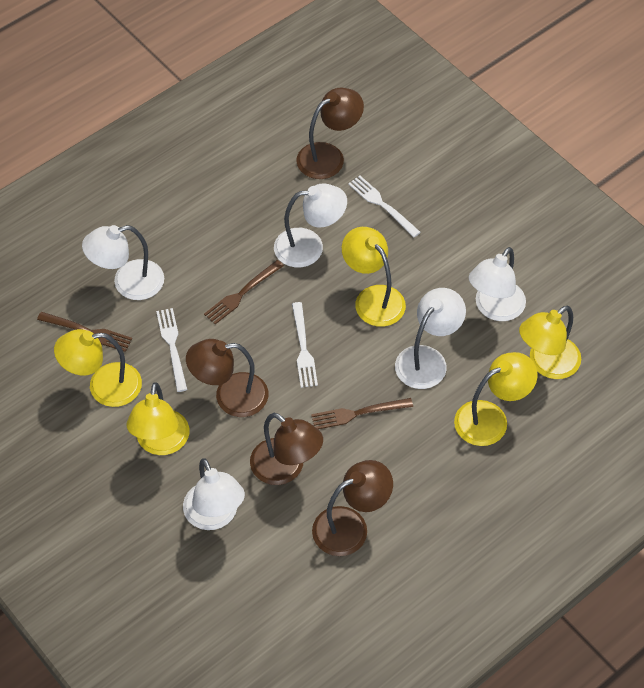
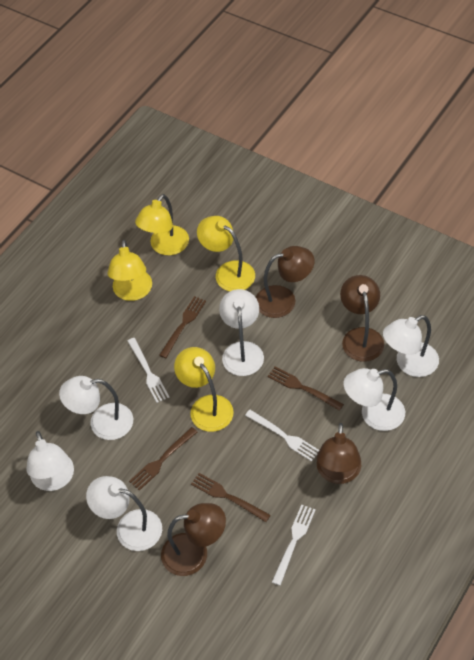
brown fork: 3 -> 4
white lamp: 5 -> 6
yellow lamp: 5 -> 4

